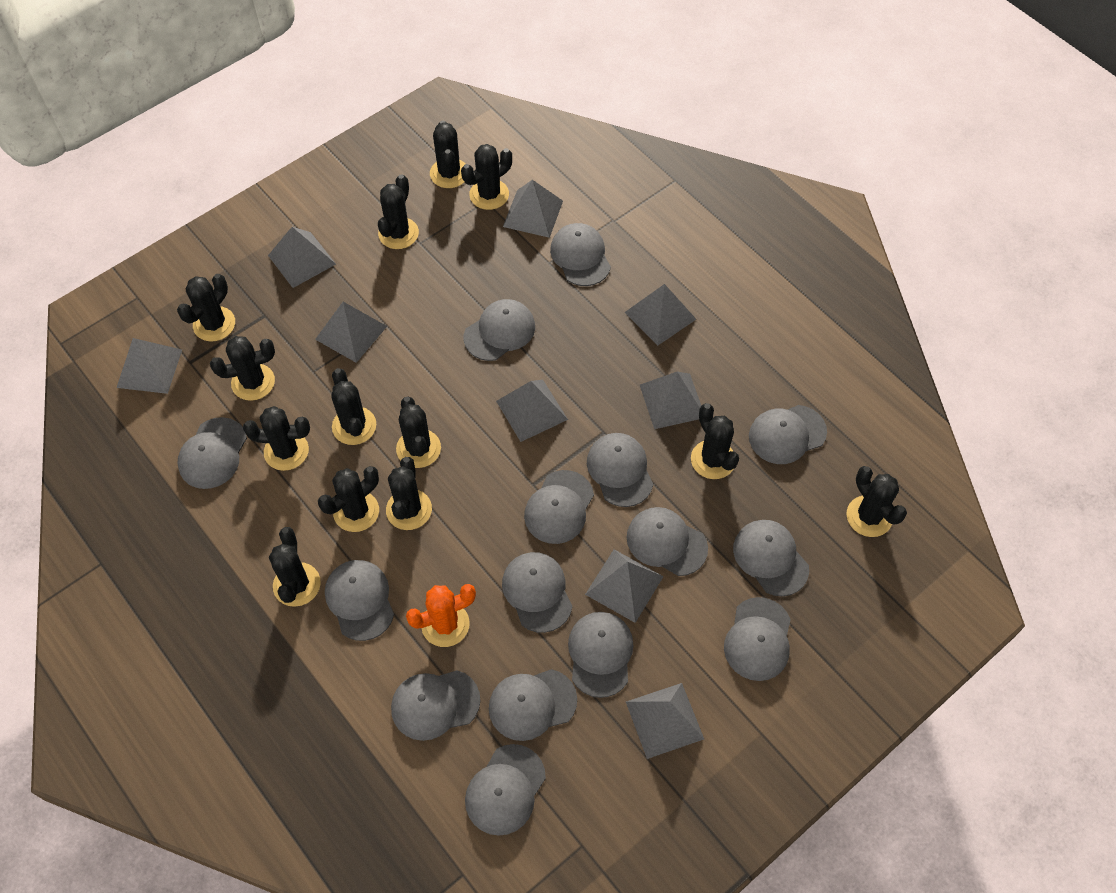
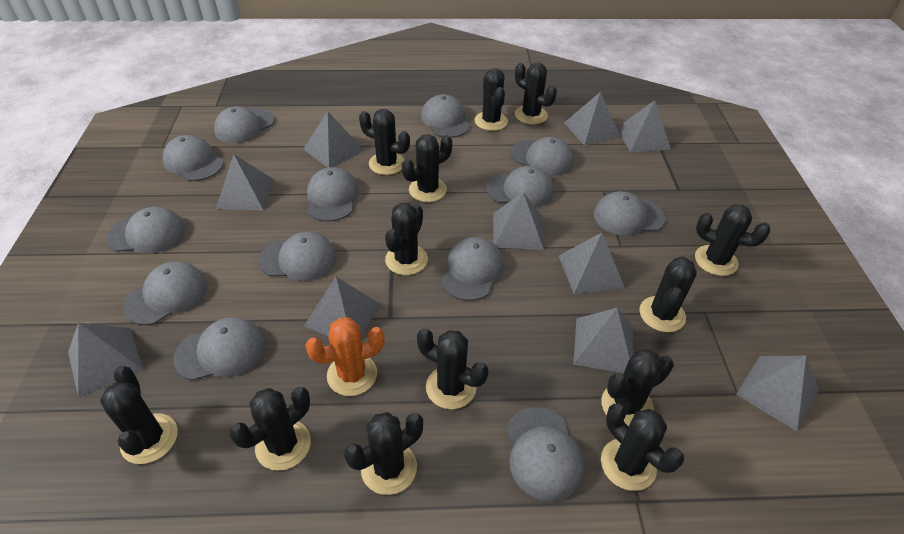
grey cap: 15 -> 13
grey pyramid: 9 -> 10

